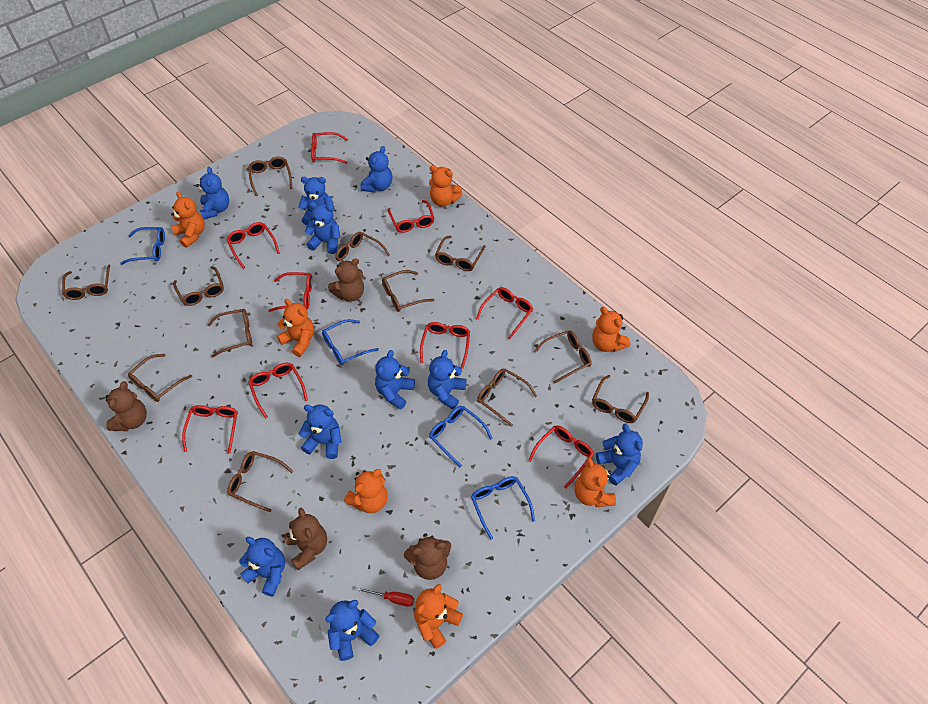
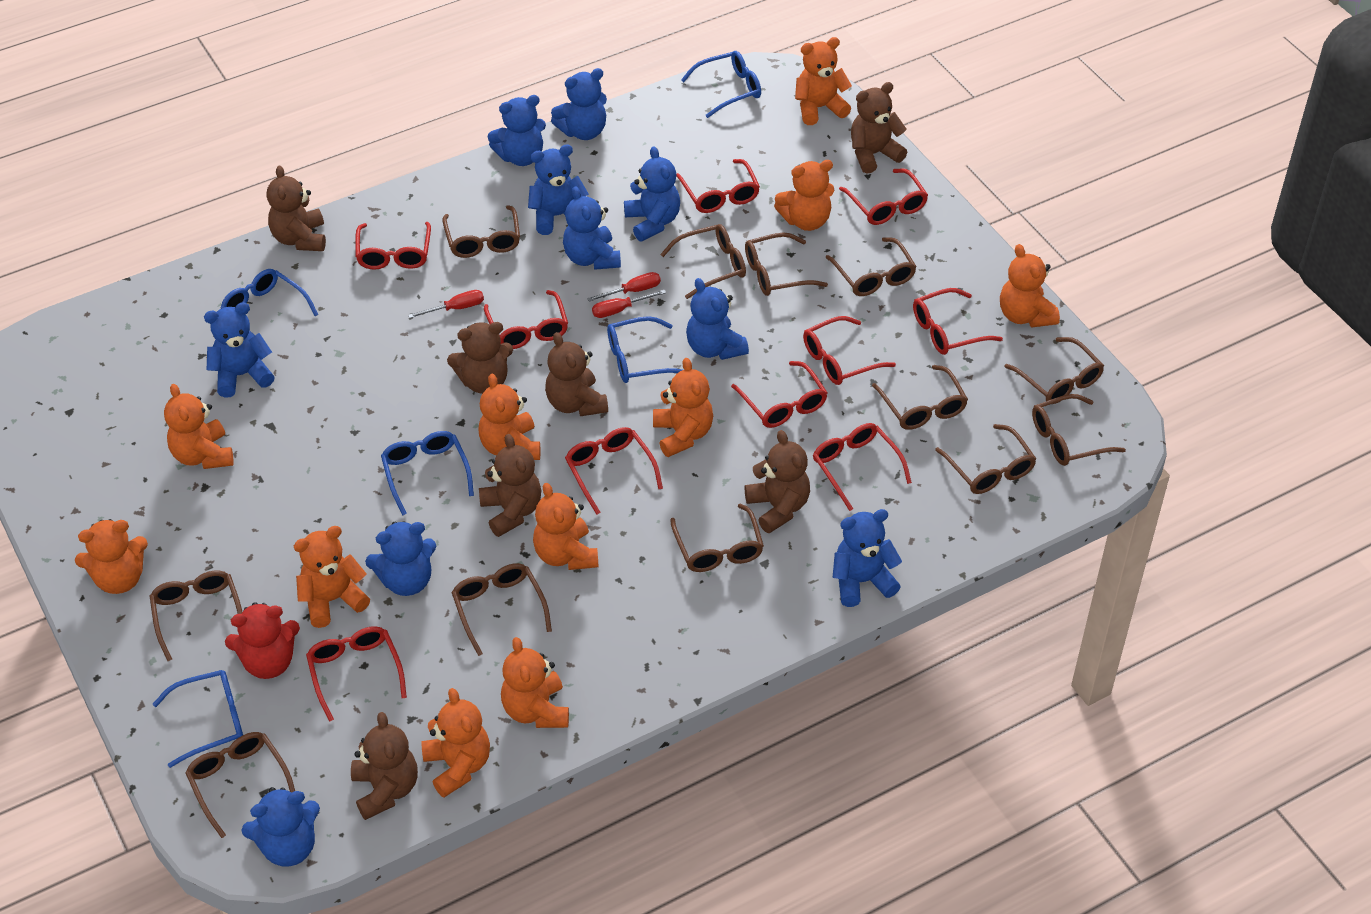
blue glasses: 4 -> 5
brown teddy bear: 4 -> 7
orange teddy bear: 7 -> 11
red glasses: 9 -> 10
red screwdriver: 1 -> 3
red teddy bear: 0 -> 1

